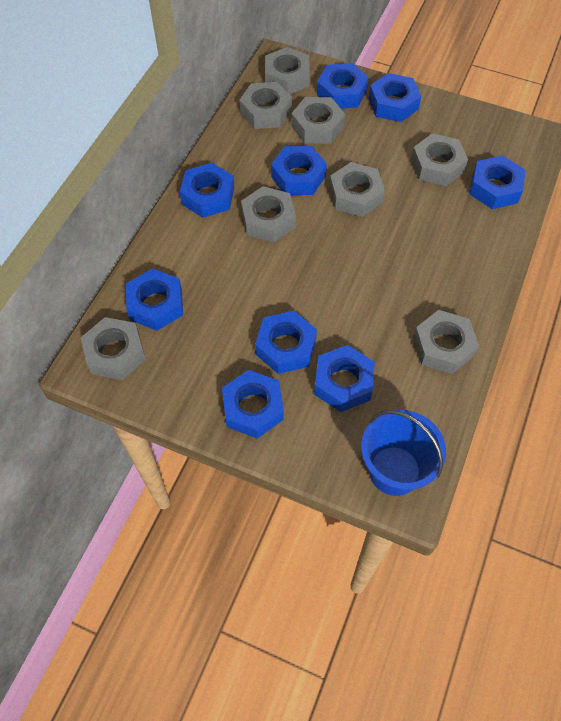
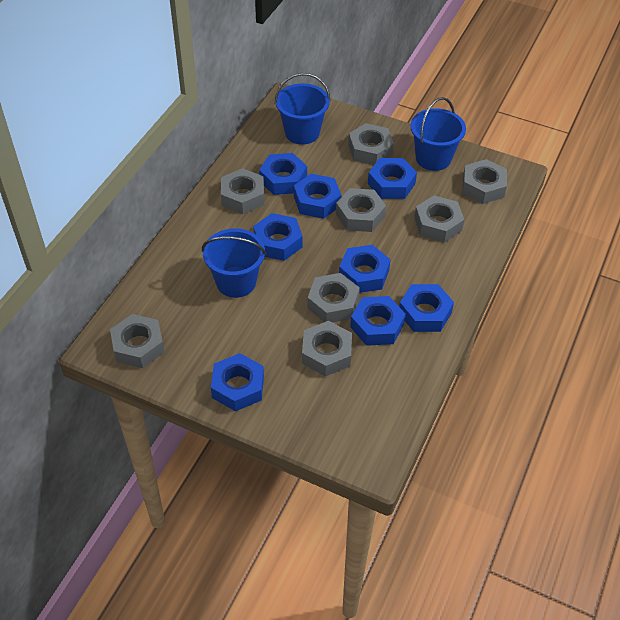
blue bucket: 1 -> 3
blue nut: 9 -> 8

